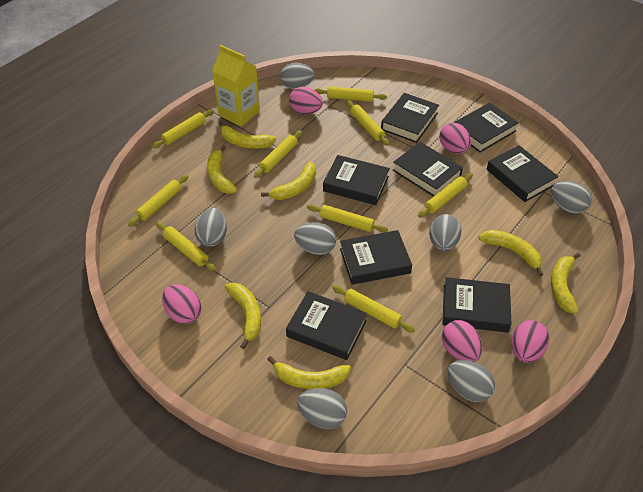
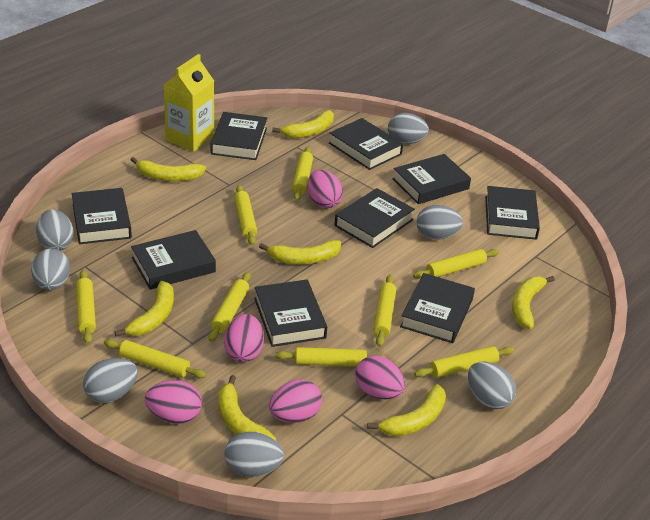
black book: 8 -> 9

